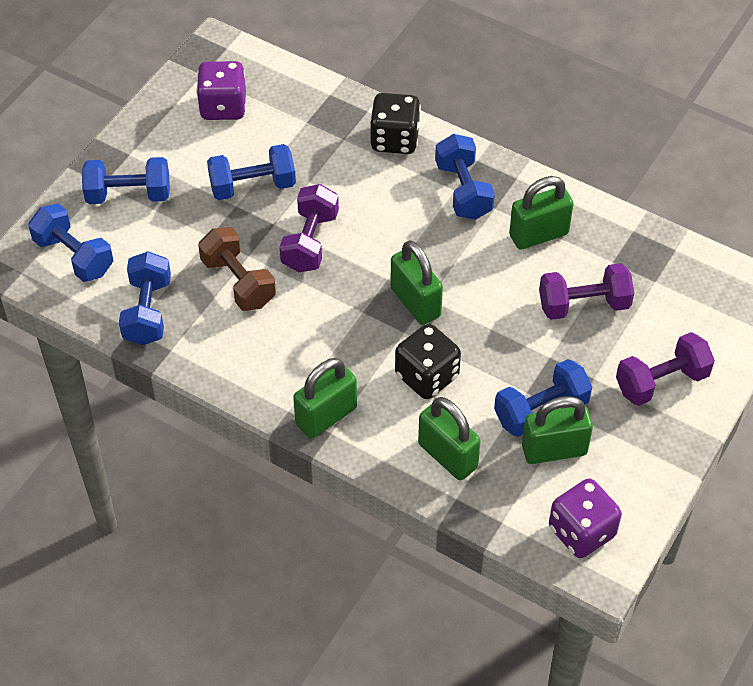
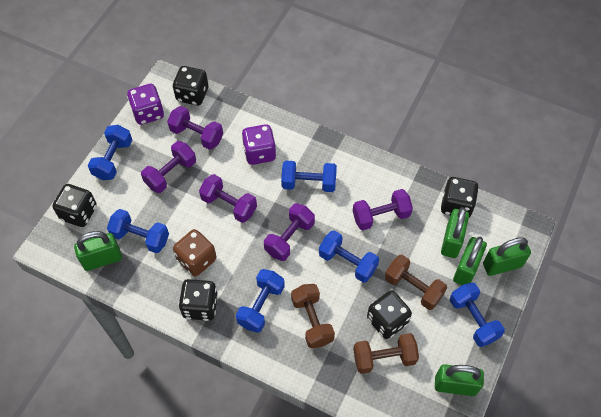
black dice: 2 -> 5
brown dice: 0 -> 1
brown dumbbell: 1 -> 3
purple dumbbell: 3 -> 5

